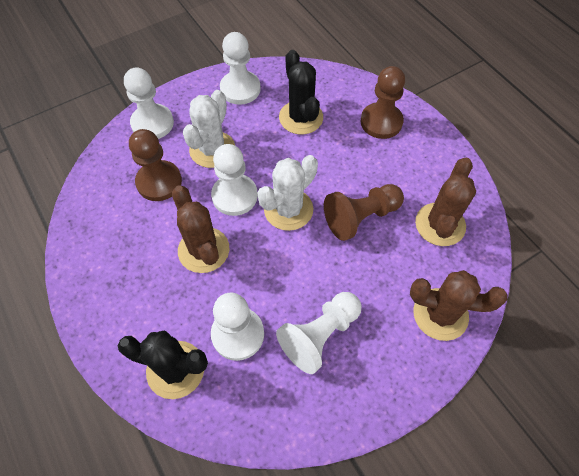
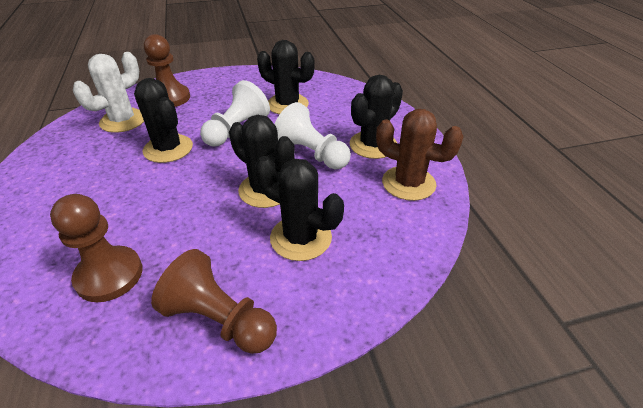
black cactus: 2 -> 5
brown cactus: 3 -> 1
white cactus: 2 -> 1
white pawn: 5 -> 2

